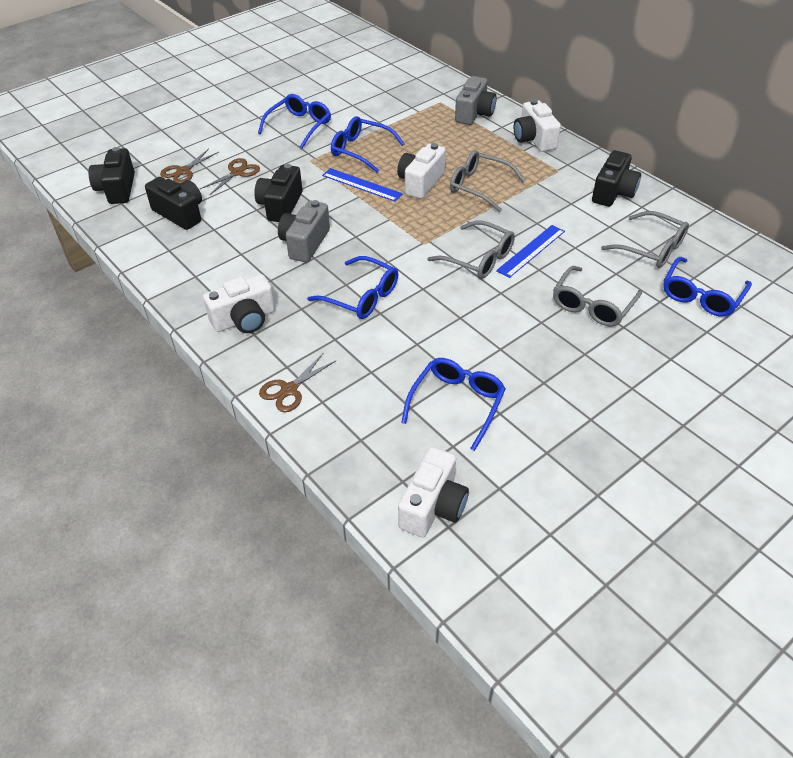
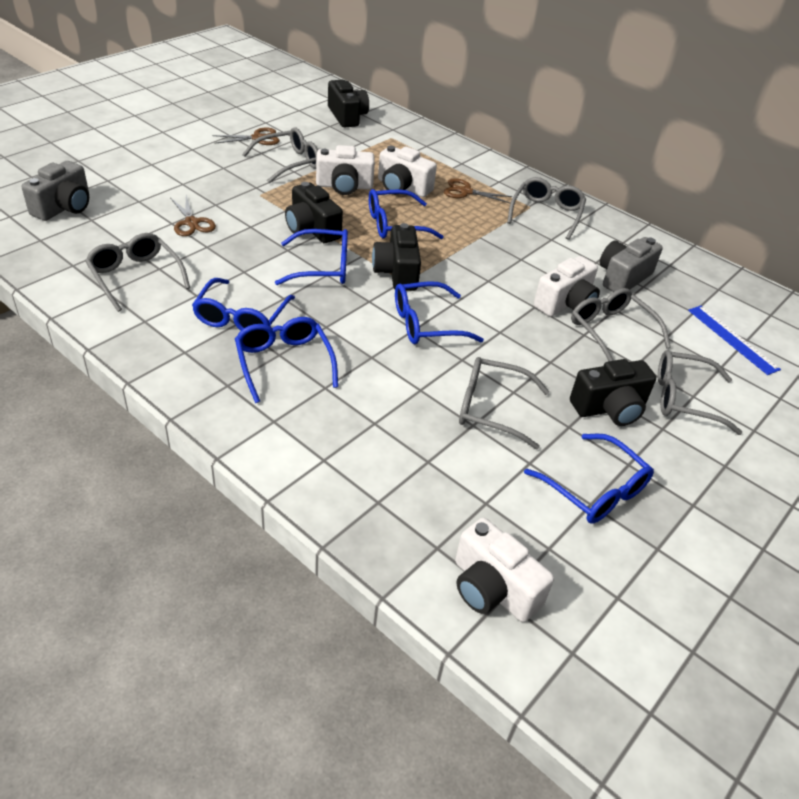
blue glasses: 5 -> 6
blue ruler: 2 -> 1
grey glasses: 4 -> 6

